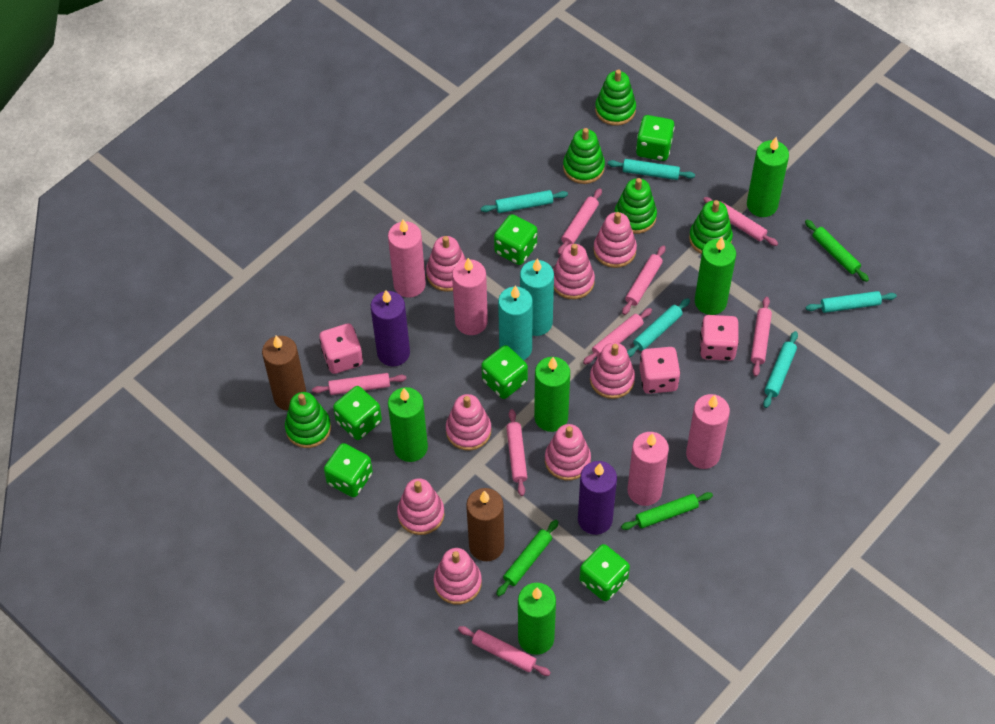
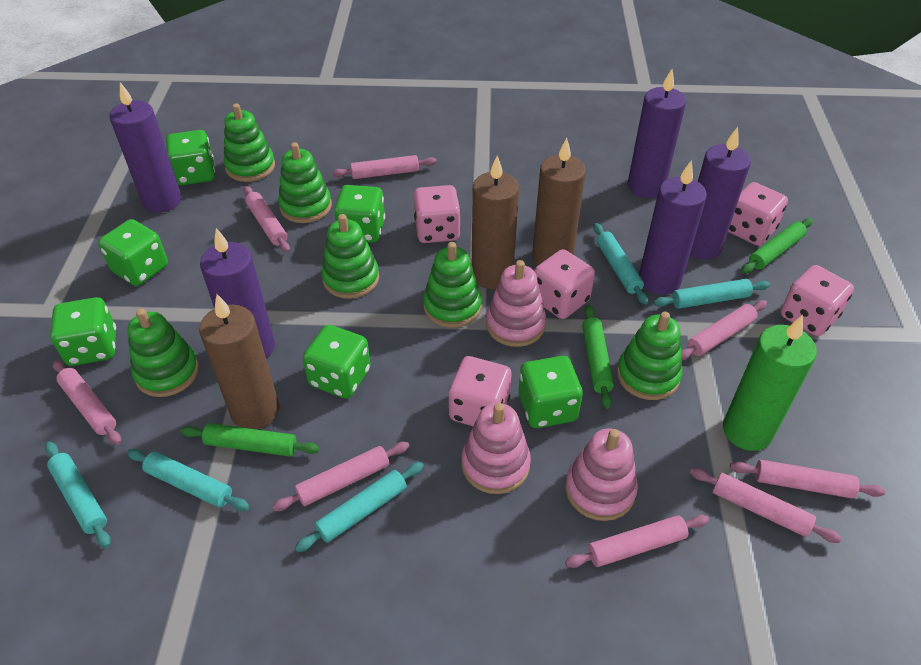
brown candle: 2 -> 3
green candle: 5 -> 1
green stacking toy: 5 -> 6
pink candle: 4 -> 0
pink dice: 3 -> 5
pink stacking toy: 8 -> 3
purple candle: 2 -> 5
turquoise candle: 2 -> 0

